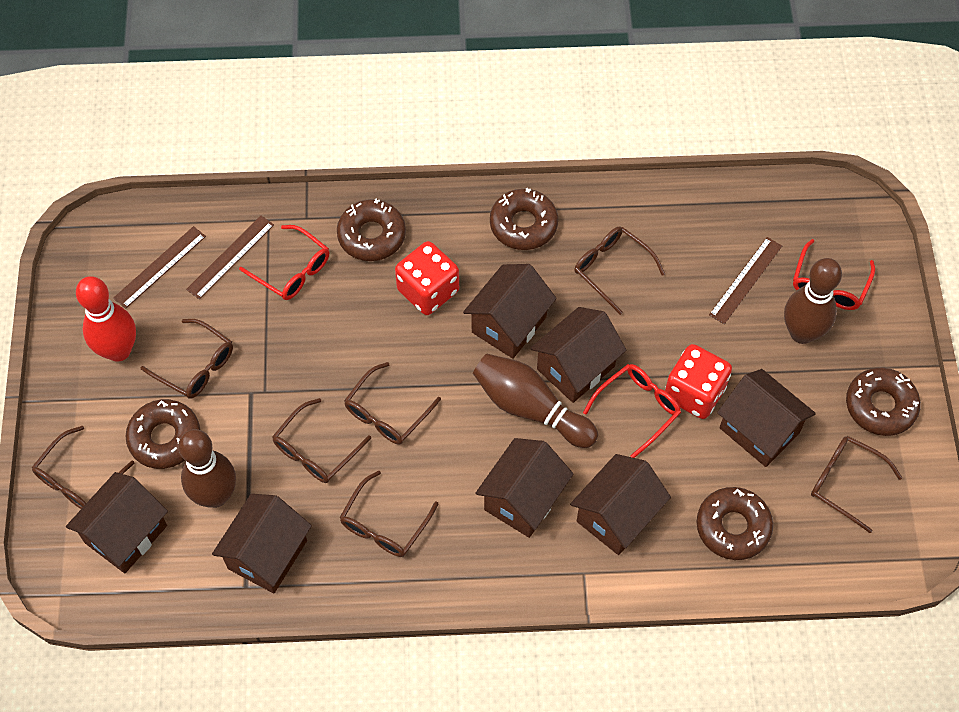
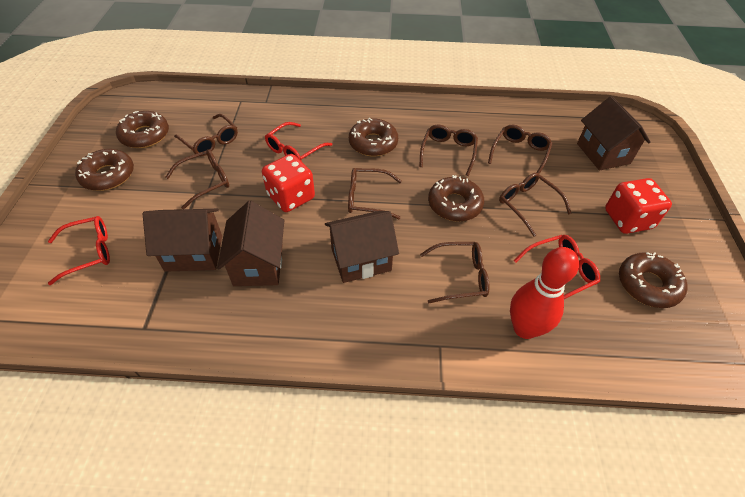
brown bowling pin: 3 -> 0
brown house: 7 -> 4
brown ruler: 3 -> 0

